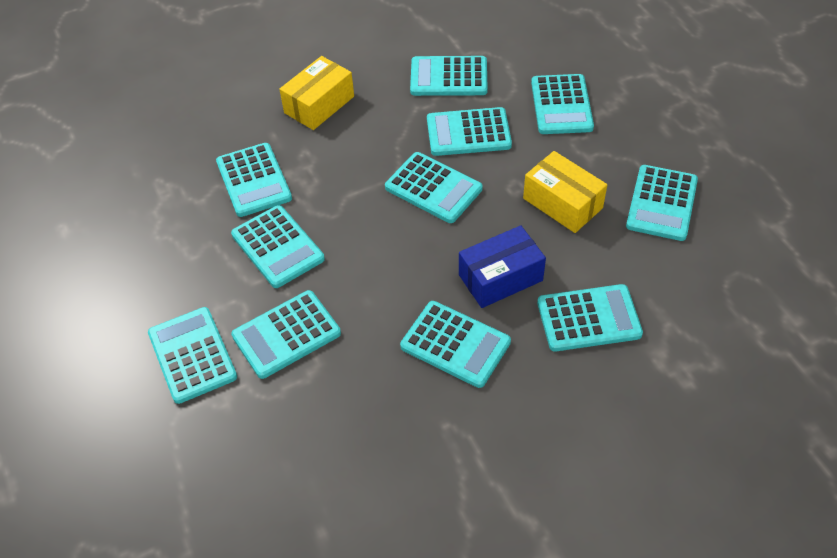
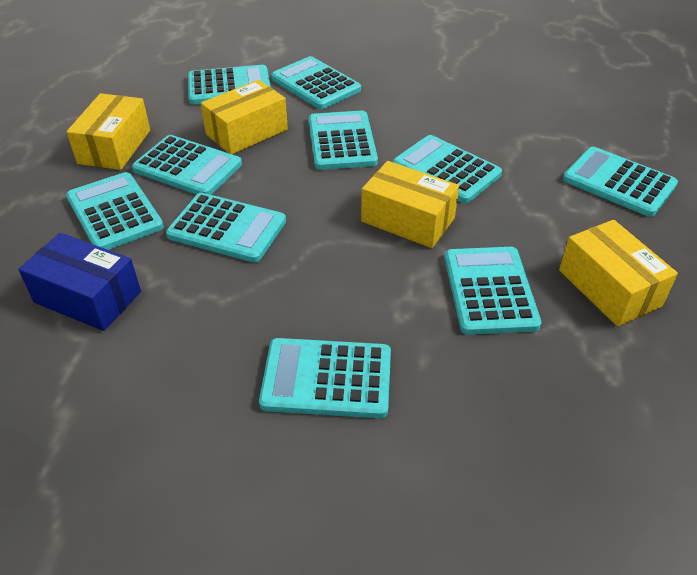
turquoise calculator: 11 -> 10
yellow box: 2 -> 4

